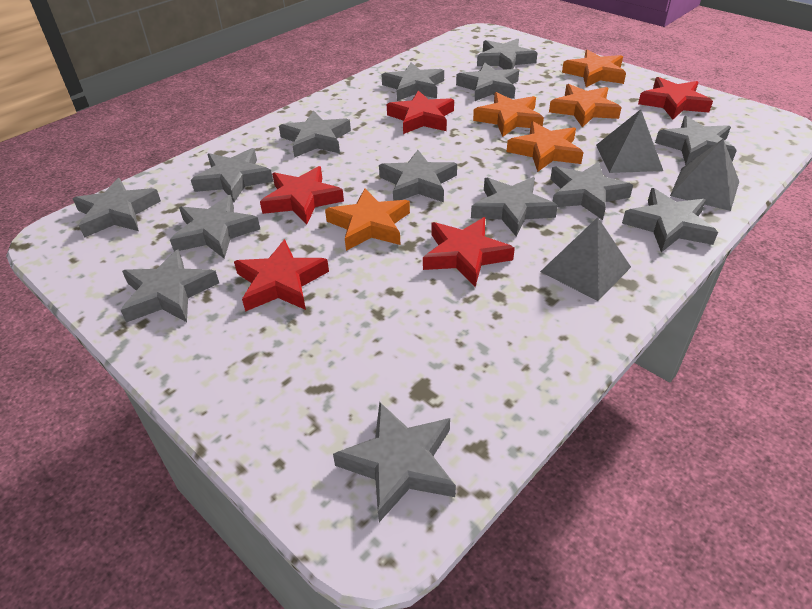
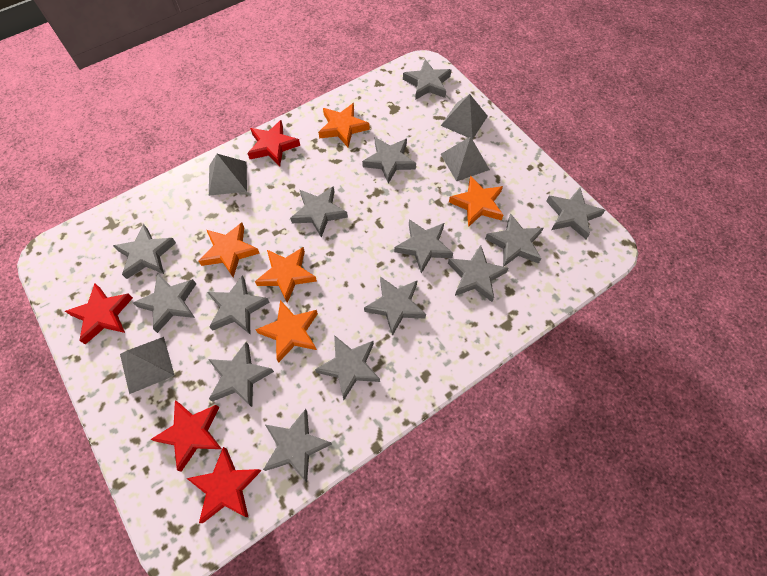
grey pyramid: 3 -> 4
red star: 5 -> 4

